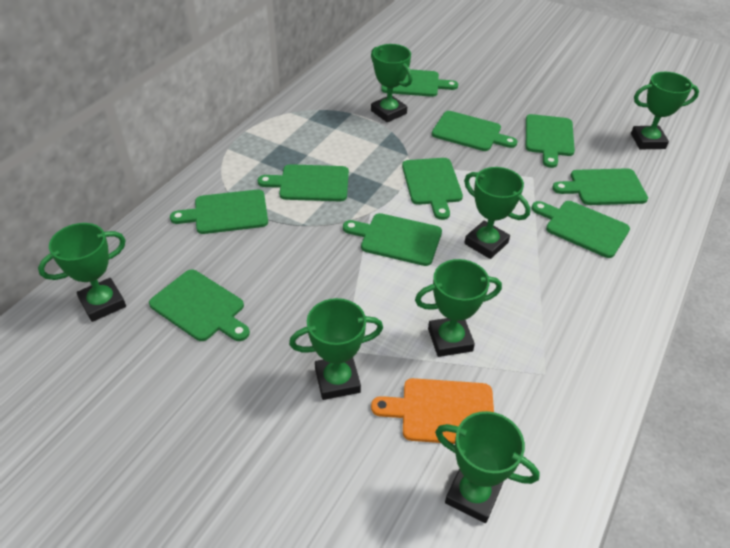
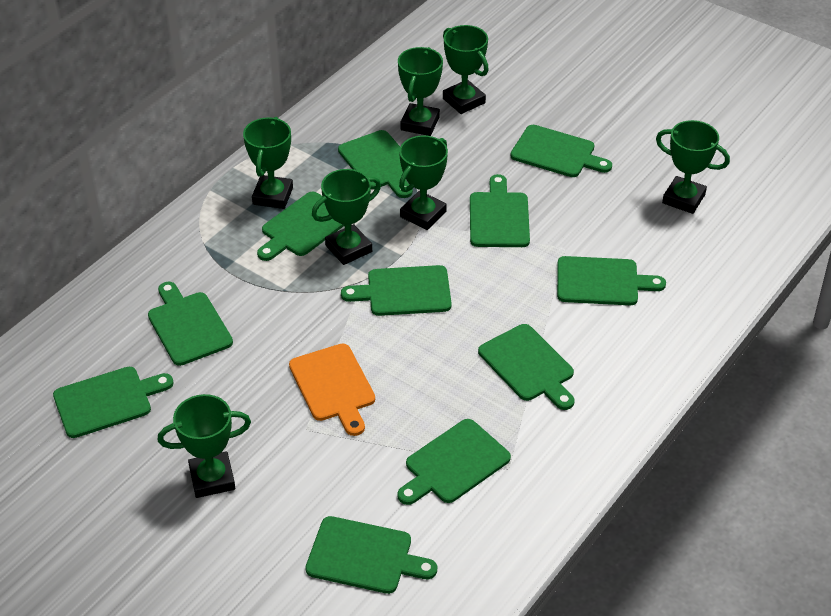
green cutting board: 10 -> 11

